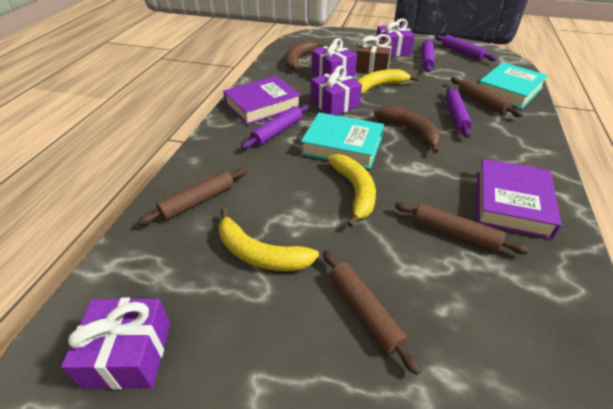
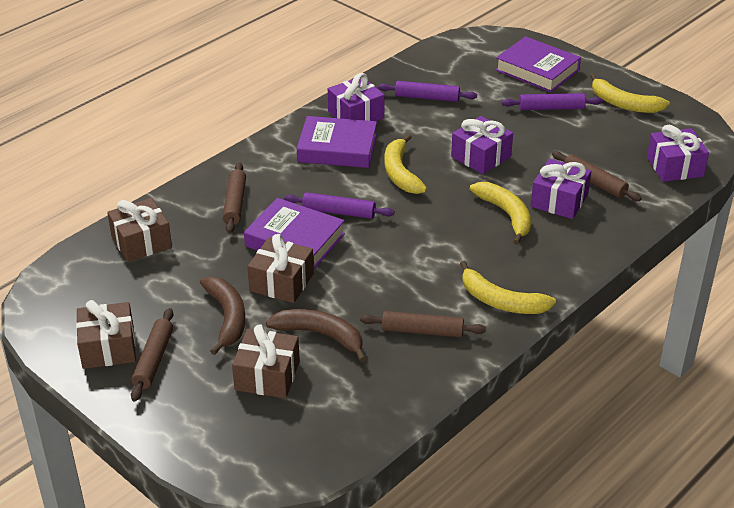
brown gift: 1 -> 4
purple book: 2 -> 3
purple rolling pin: 4 -> 3
turquoise book: 2 -> 0
yellow banana: 3 -> 4

